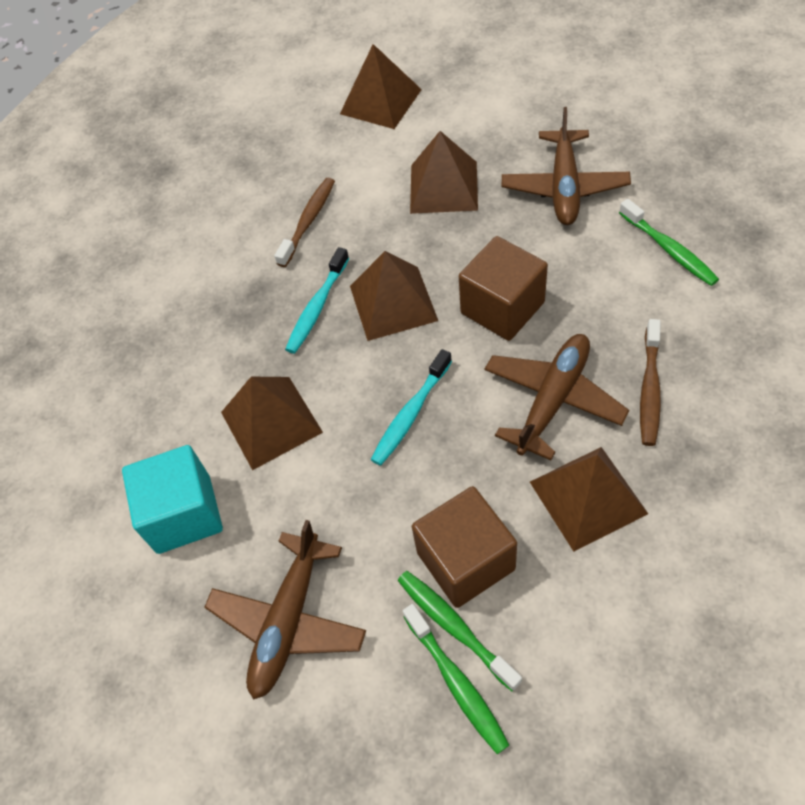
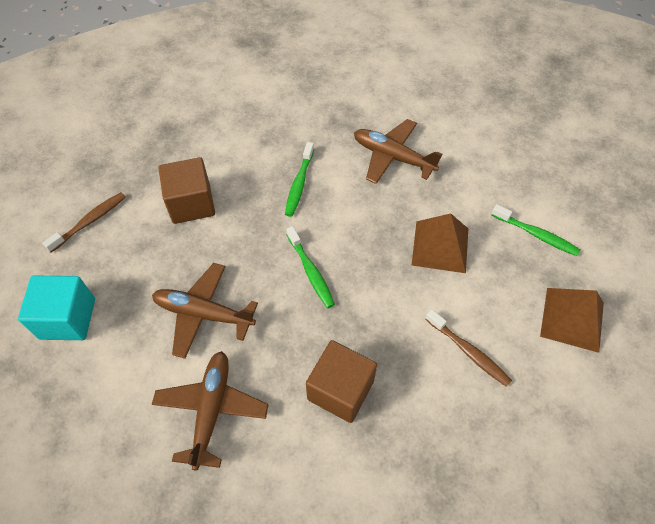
brown pyramid: 5 -> 2
turquoise toothbrush: 2 -> 0

